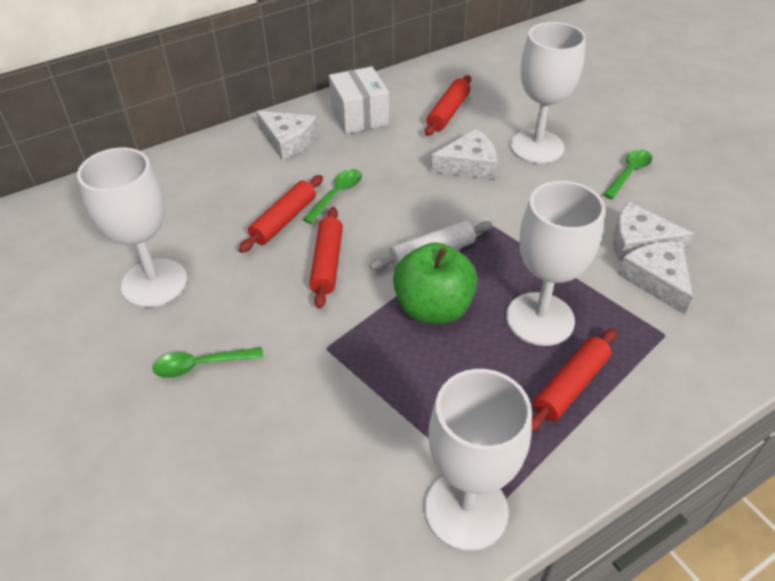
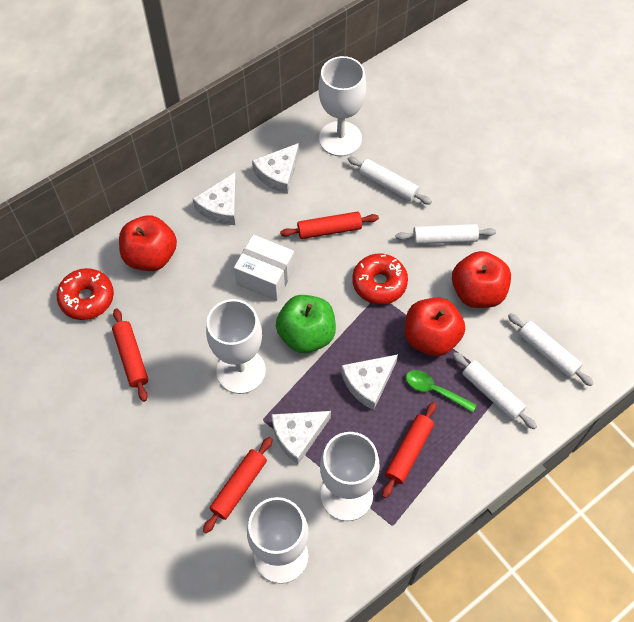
green spoon: 3 -> 1
red apple: 0 -> 3
red donut: 0 -> 2
white rolling pin: 1 -> 4

